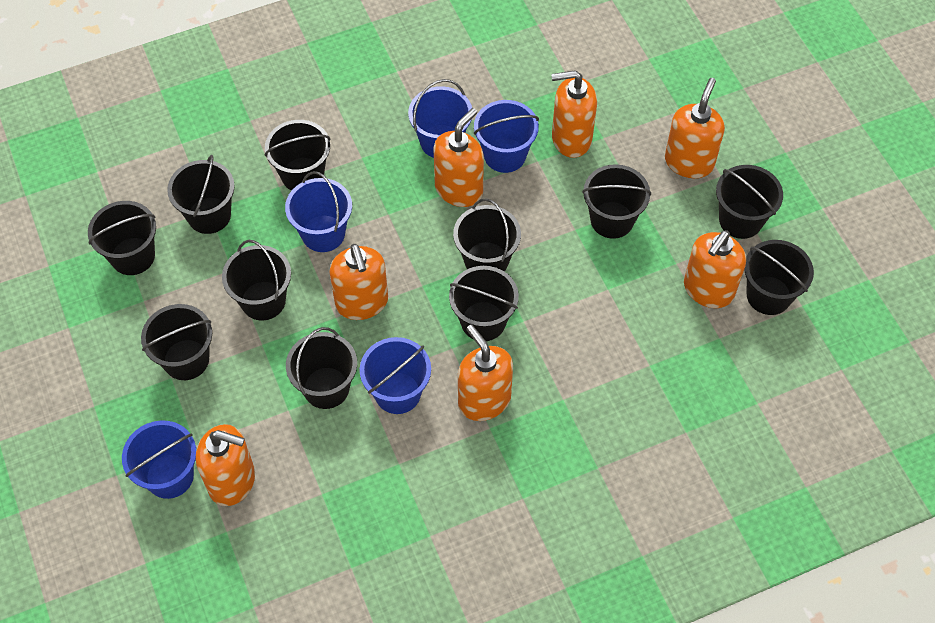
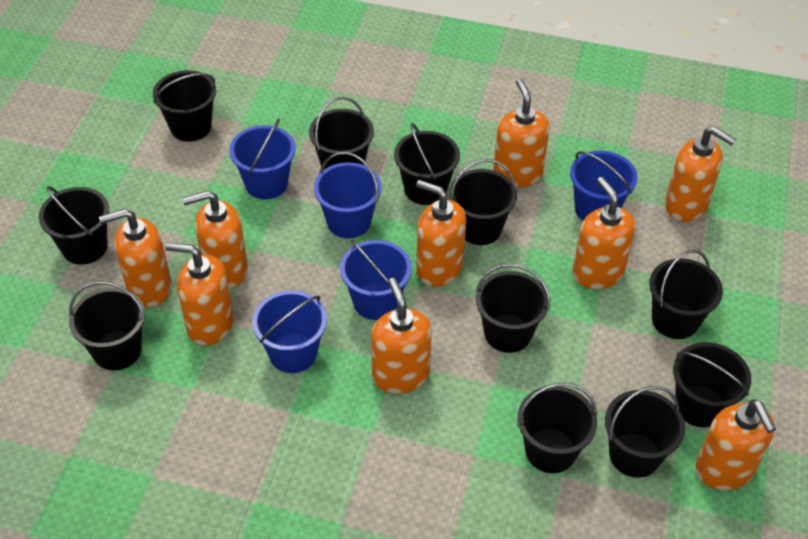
orange soap dispenser: 7 -> 9

